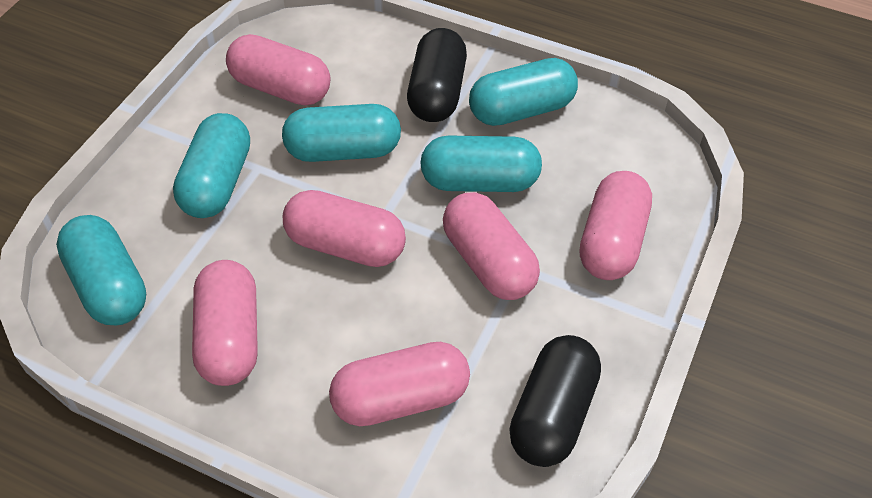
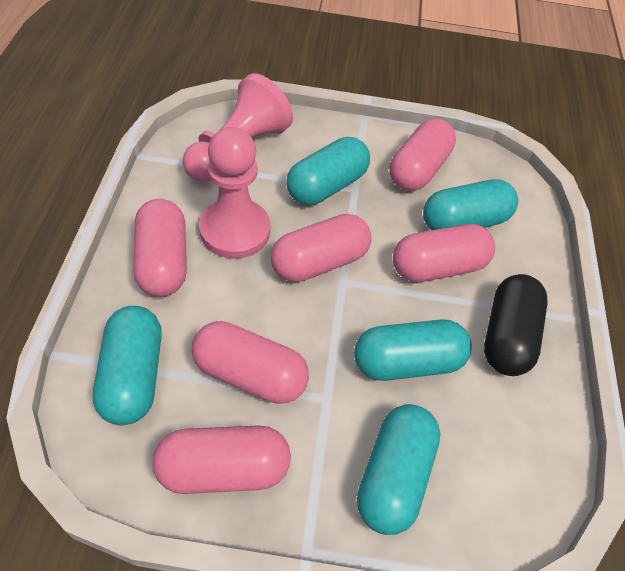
black capsule: 2 -> 1
pink pawn: 0 -> 2

